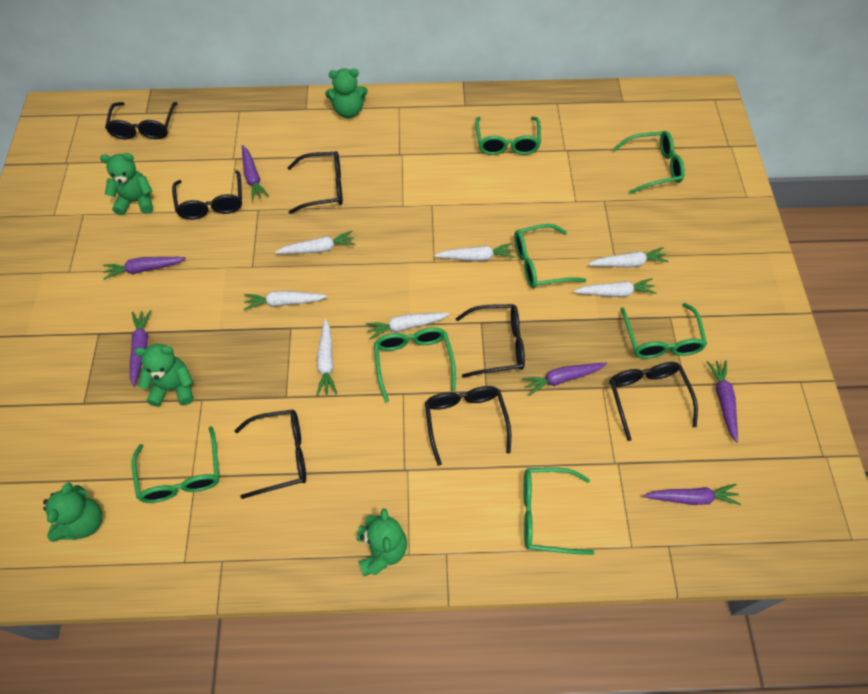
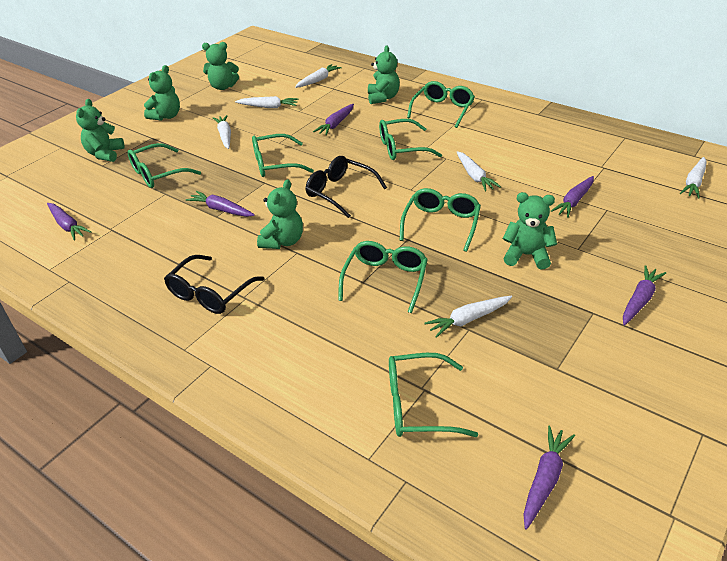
black glasses: 7 -> 2
green teddy bear: 5 -> 6
white carrot: 7 -> 6

